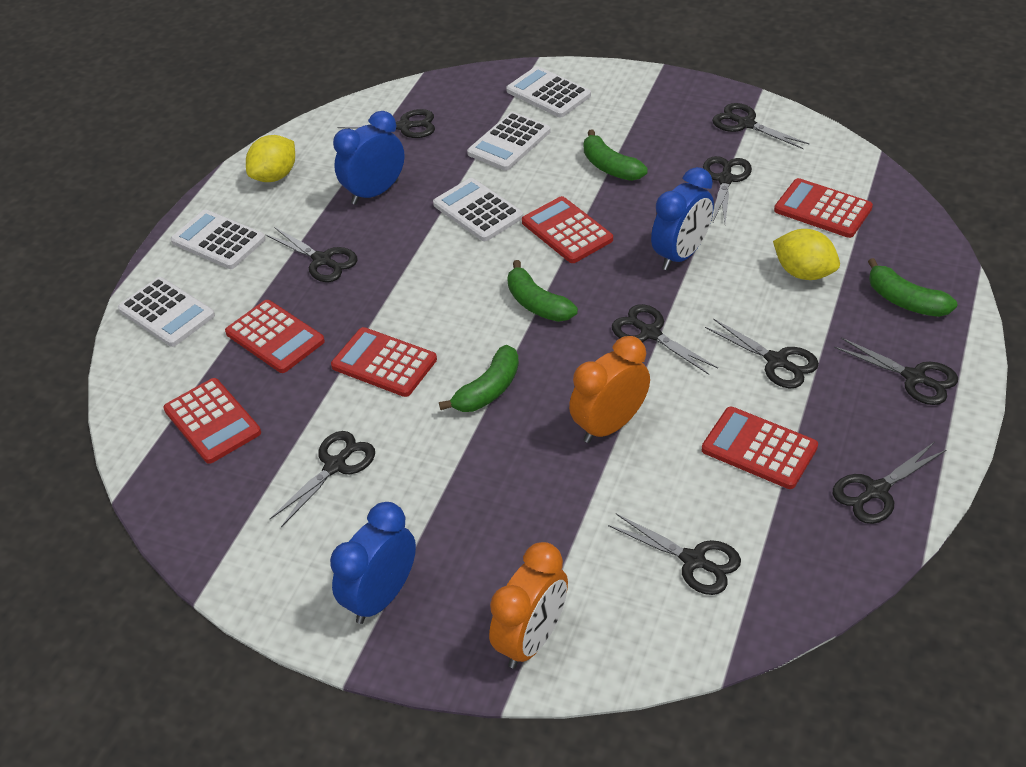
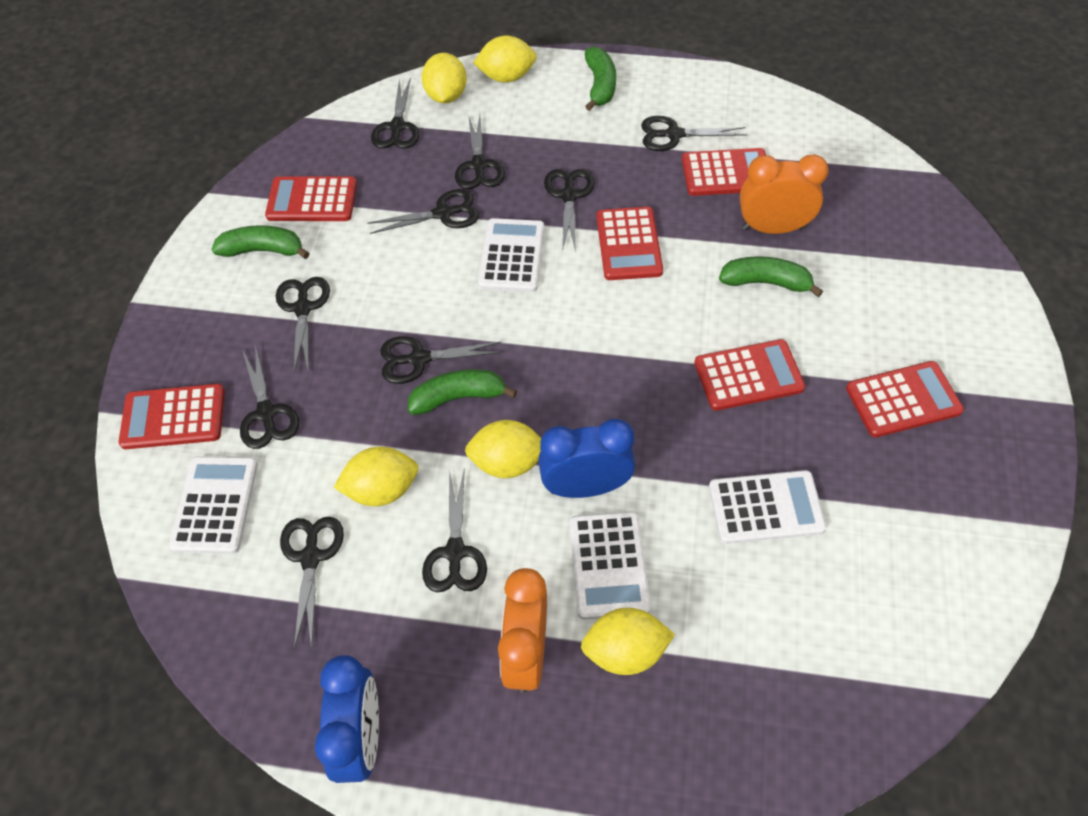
blue clock: 3 -> 2
white calculator: 5 -> 4
yellow lemon: 2 -> 5

